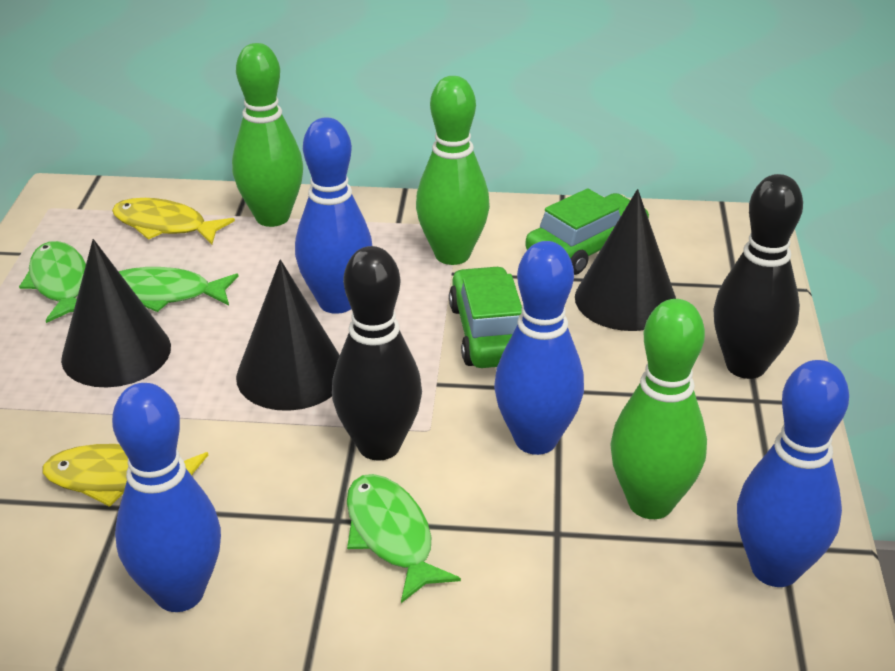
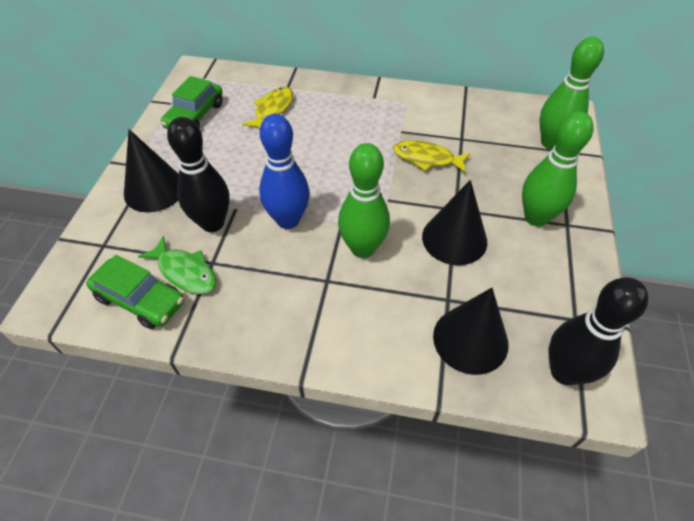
blue bowling pin: 4 -> 1
green fish: 3 -> 1

